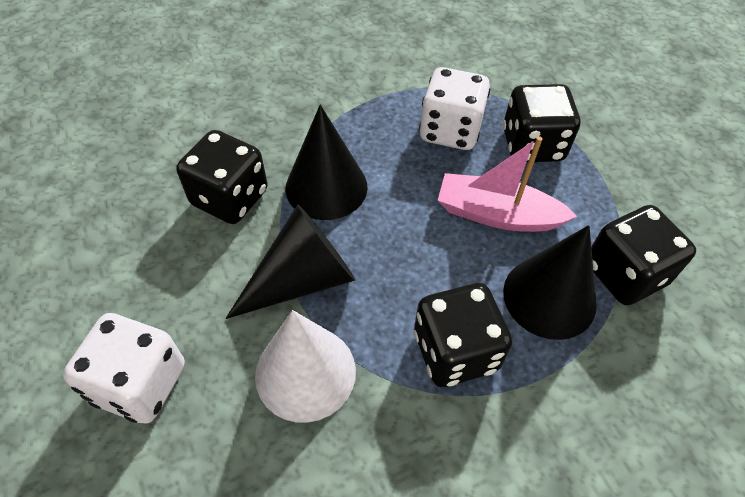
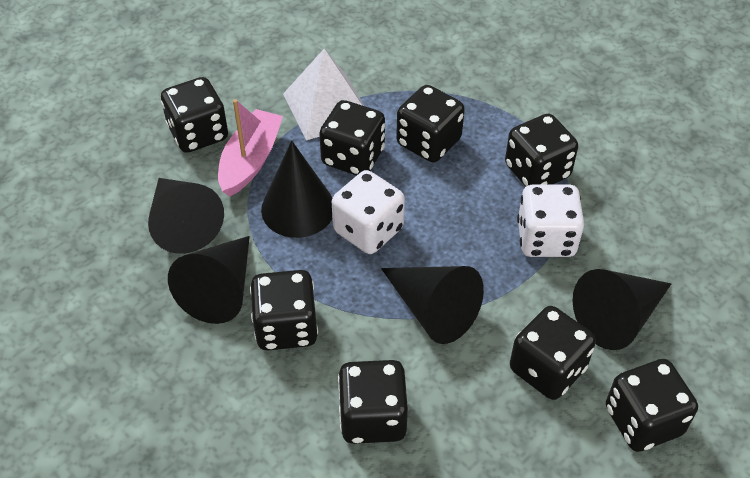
black cone: 3 -> 5
black dice: 4 -> 8
white cone: 1 -> 0
white pyramid: 0 -> 1

